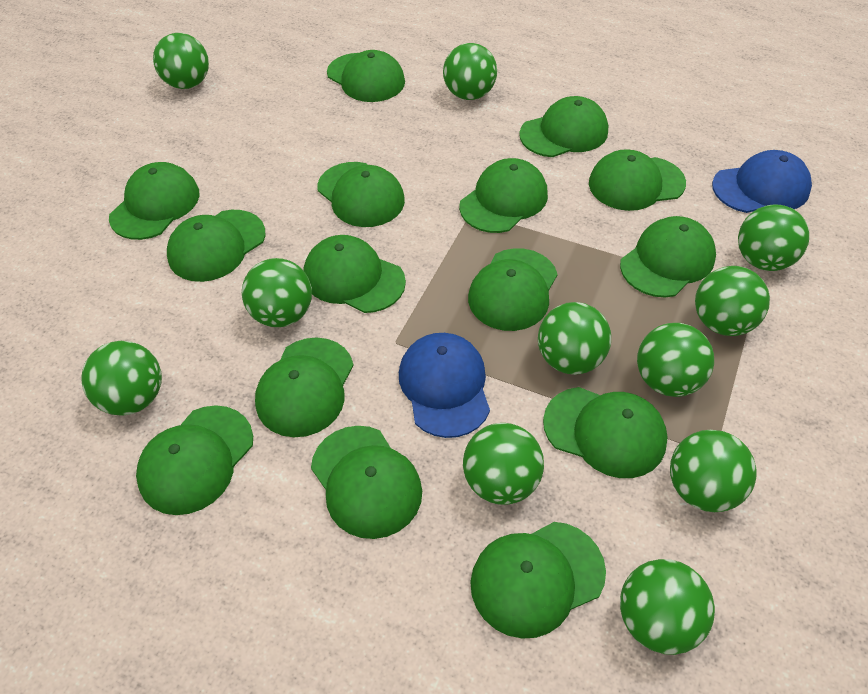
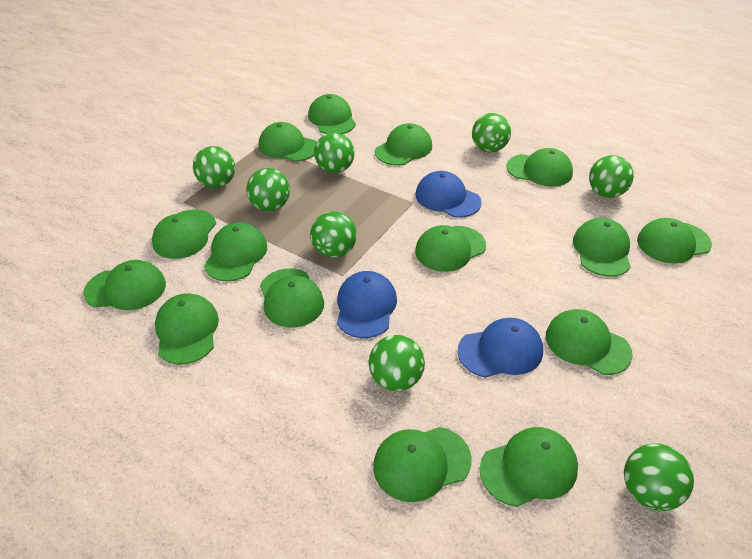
blue cap: 2 -> 3
green ball: 11 -> 8

